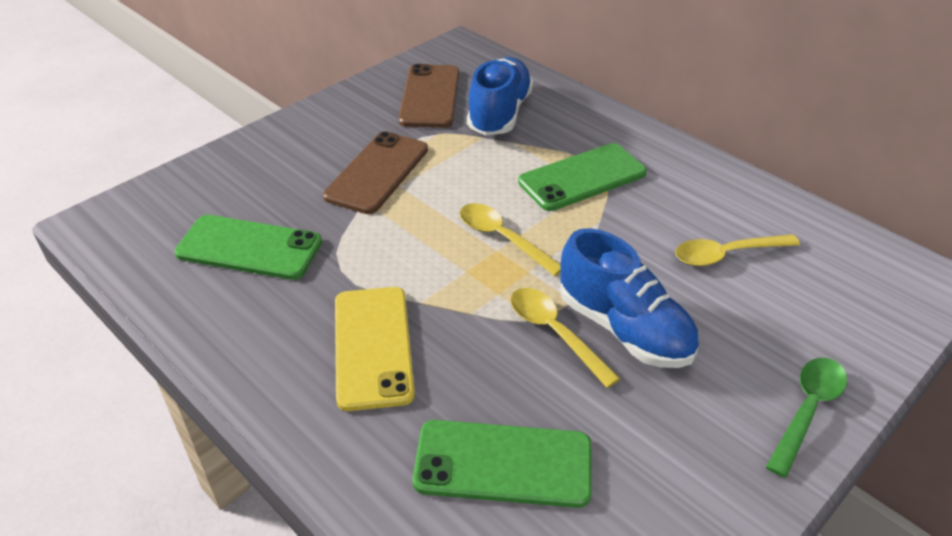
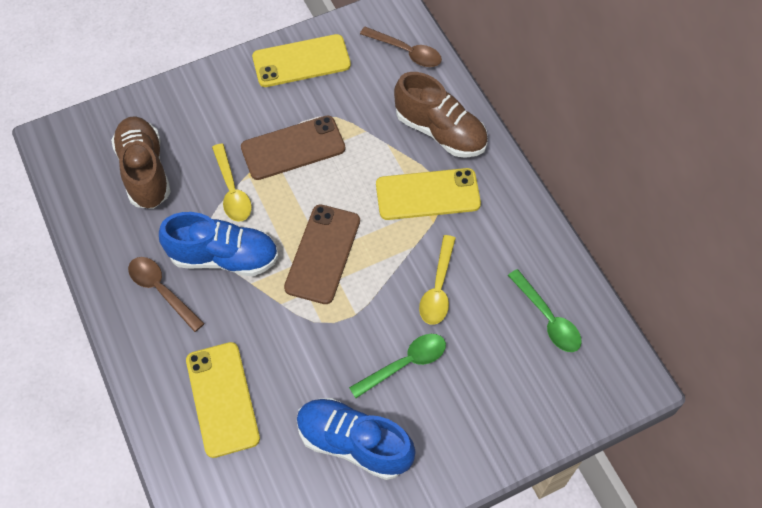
brown shoe: 0 -> 2
brown spoon: 0 -> 2
green phone: 3 -> 0
green spoon: 1 -> 2
yellow phone: 1 -> 3
yellow spoon: 3 -> 2

